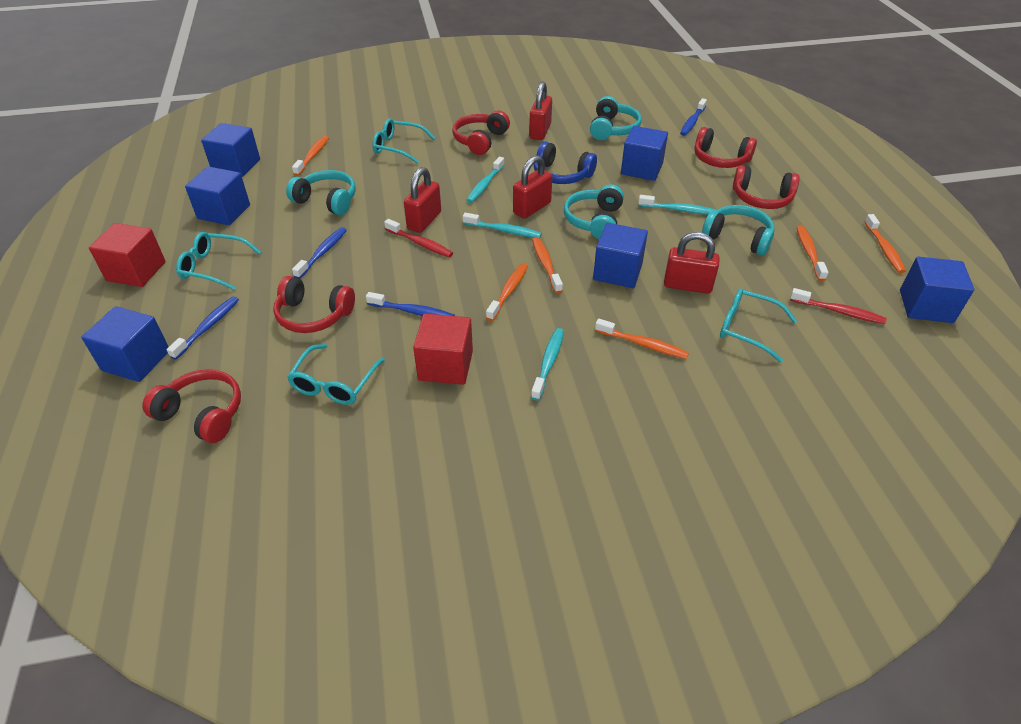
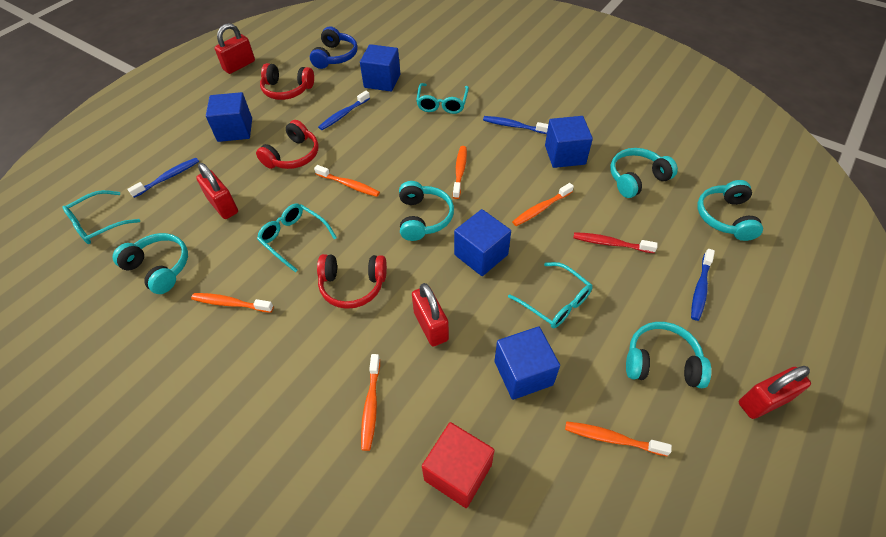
blue cube: 6 -> 5
red cube: 2 -> 1
red headphones: 5 -> 3
red toothbrush: 2 -> 1
turquoise headphones: 4 -> 5
turquoise toothbrush: 4 -> 0

